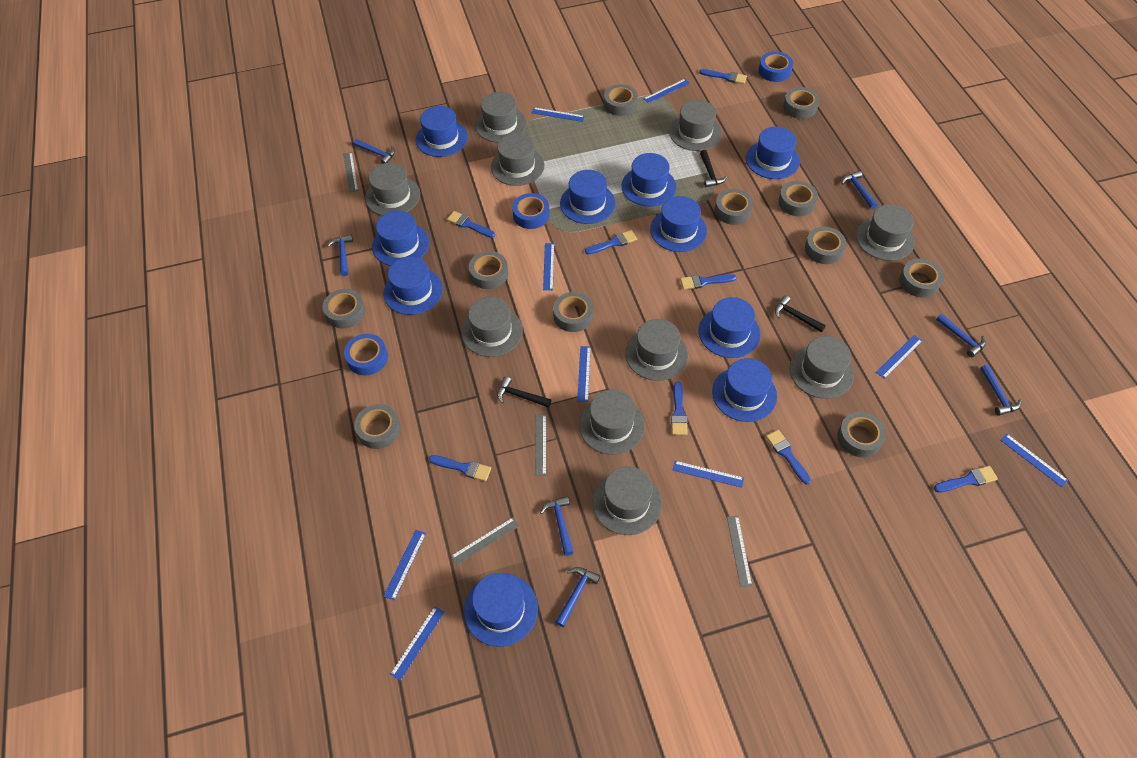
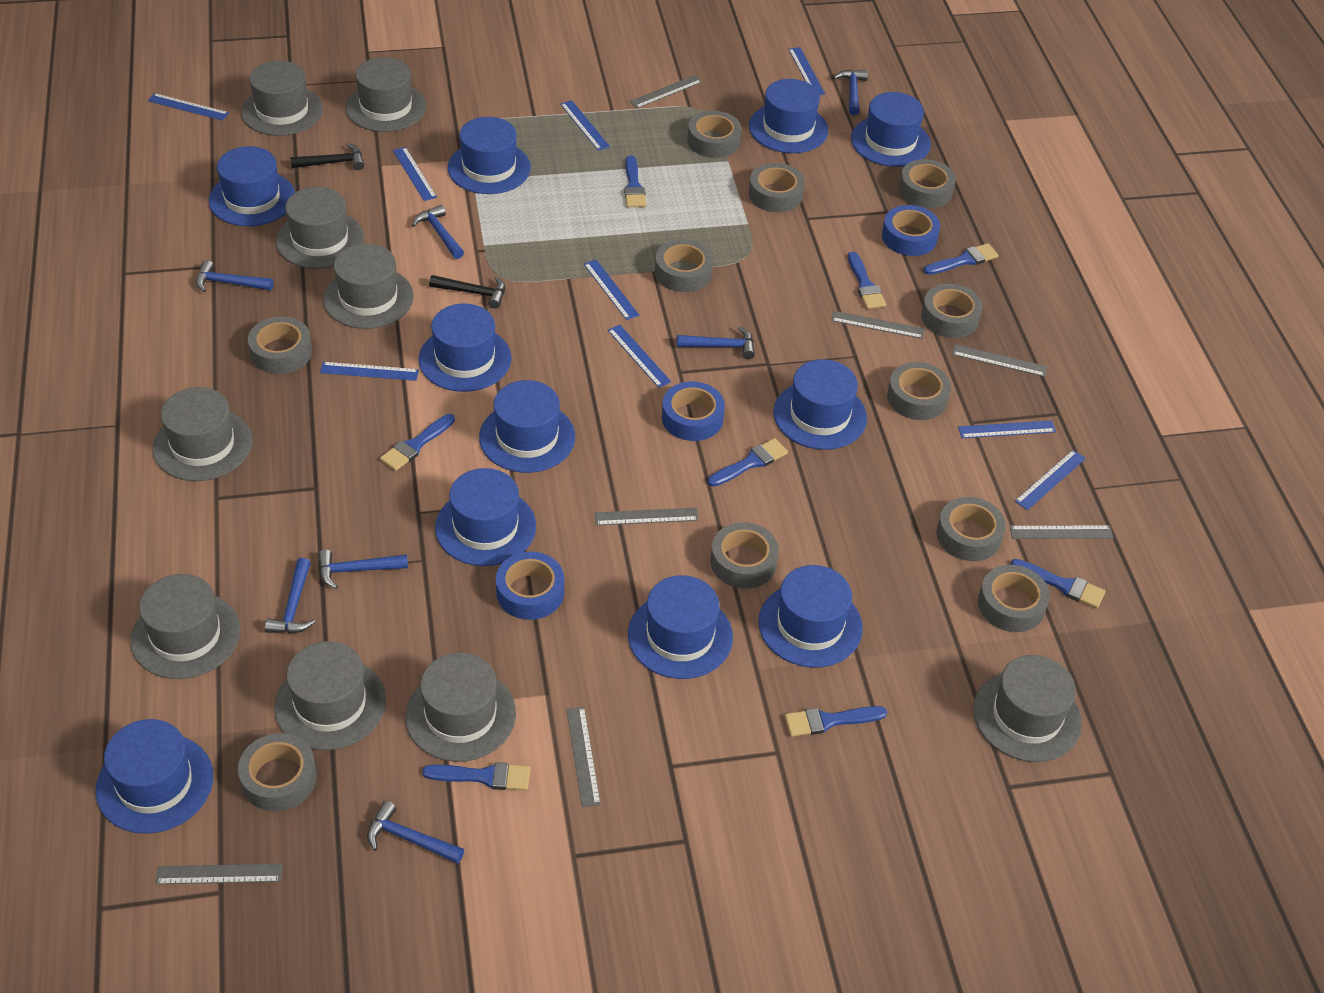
black hammer: 3 -> 2
blue hat: 10 -> 11
grey hat: 10 -> 9
grey ruler: 4 -> 7

